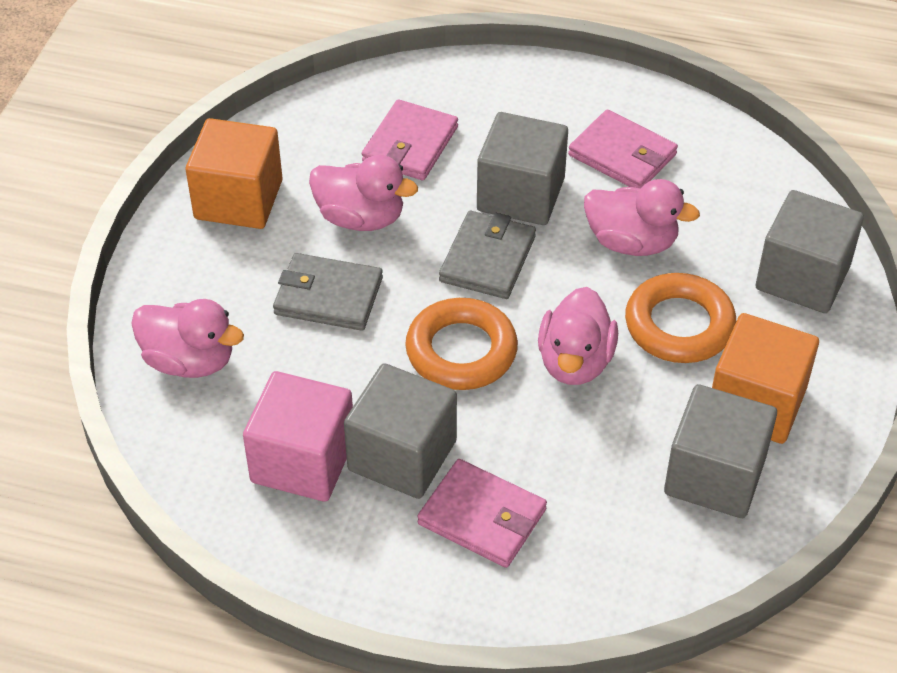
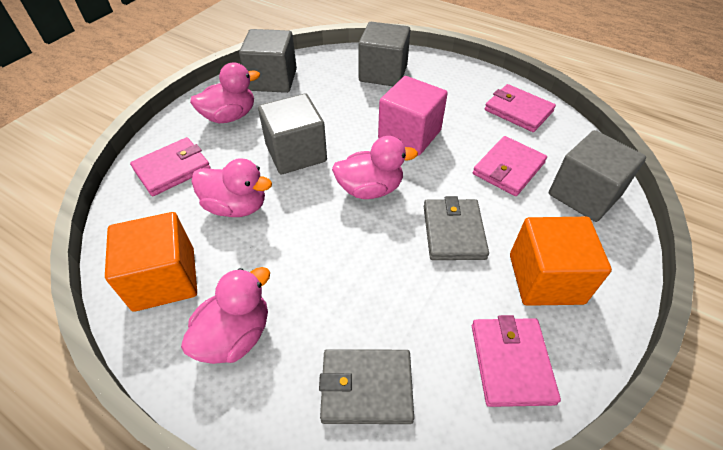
orange ring: 2 -> 0
pink wallet: 3 -> 4

